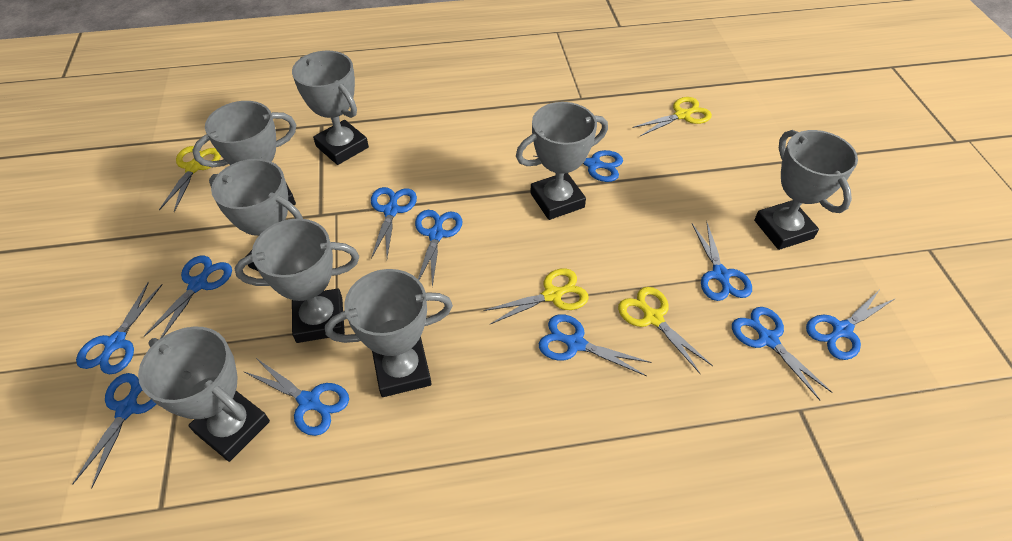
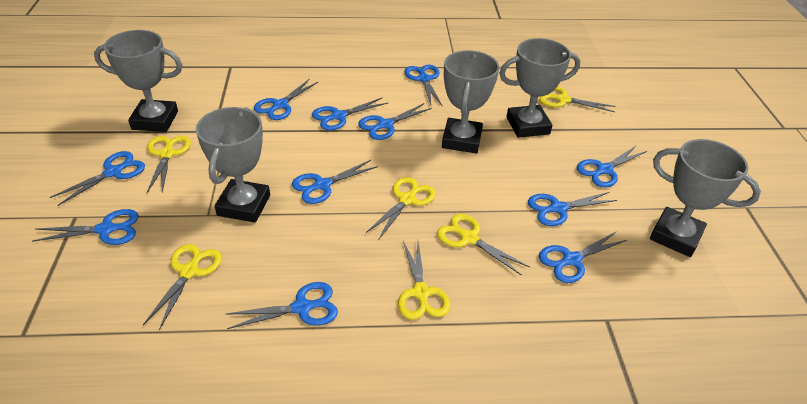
grey trophy: 8 -> 5
yellow scissors: 4 -> 6

